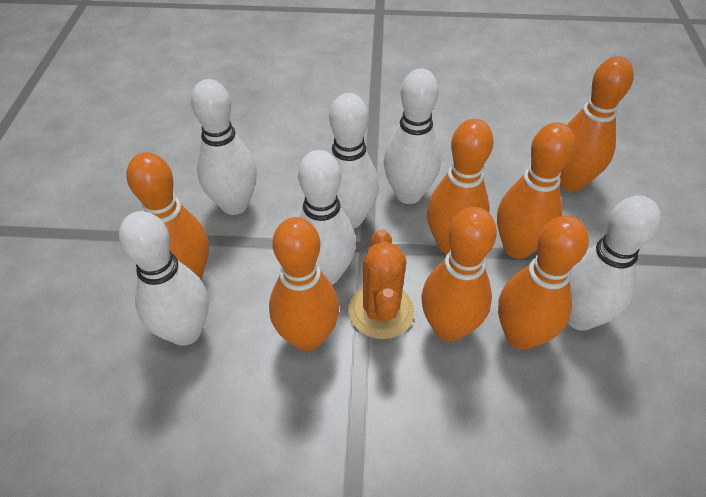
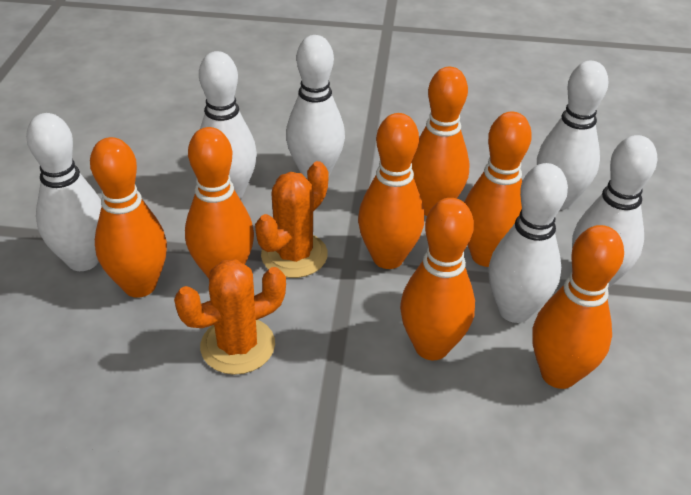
orange cactus: 1 -> 2

